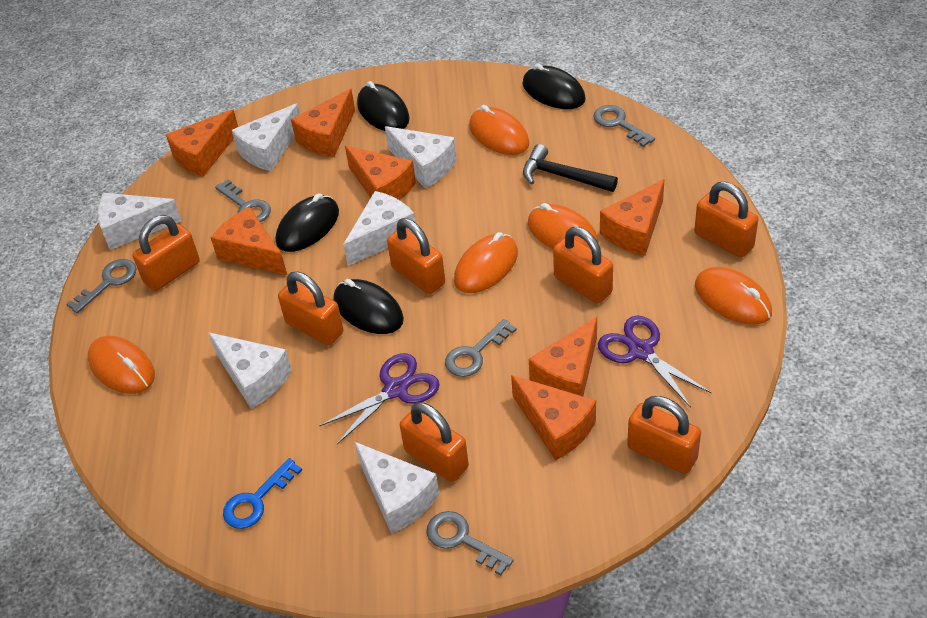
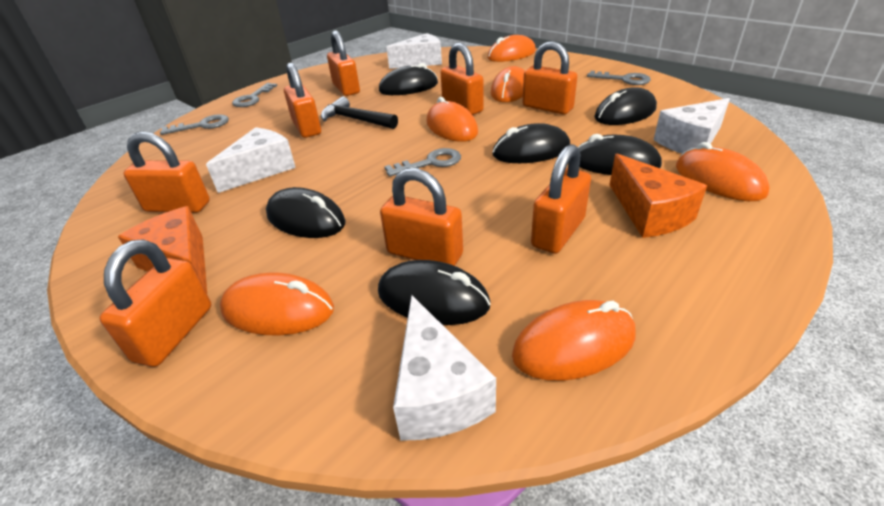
black mouse: 4 -> 6
blue key: 1 -> 0
grey key: 5 -> 4
orange cheese: 7 -> 2
orange mouse: 5 -> 6
orange padlock: 7 -> 8
purple scissors: 2 -> 0
white cheese: 6 -> 4

